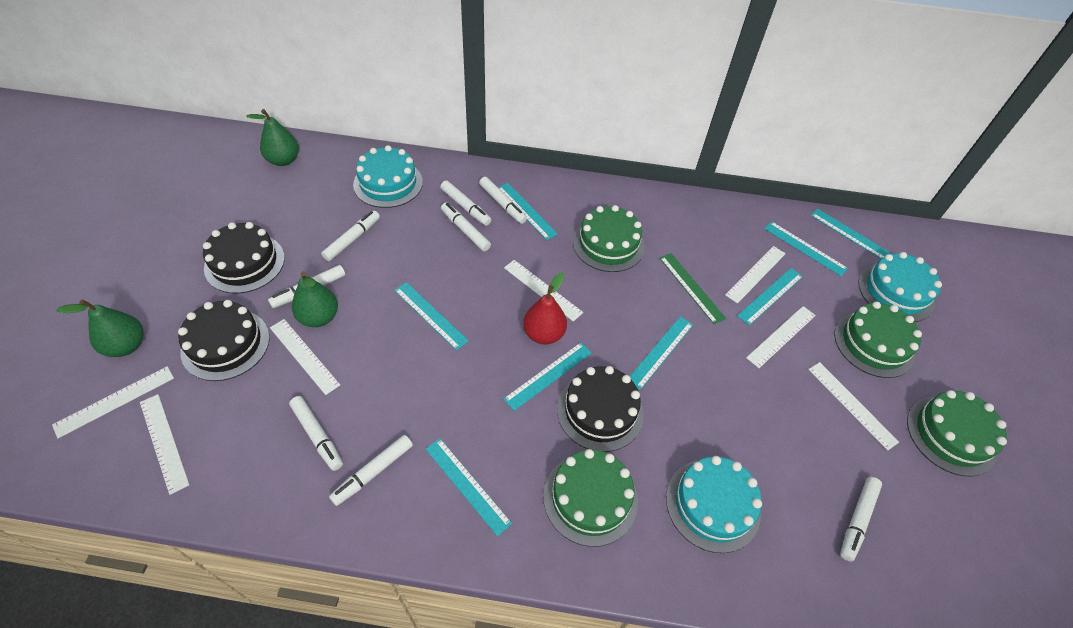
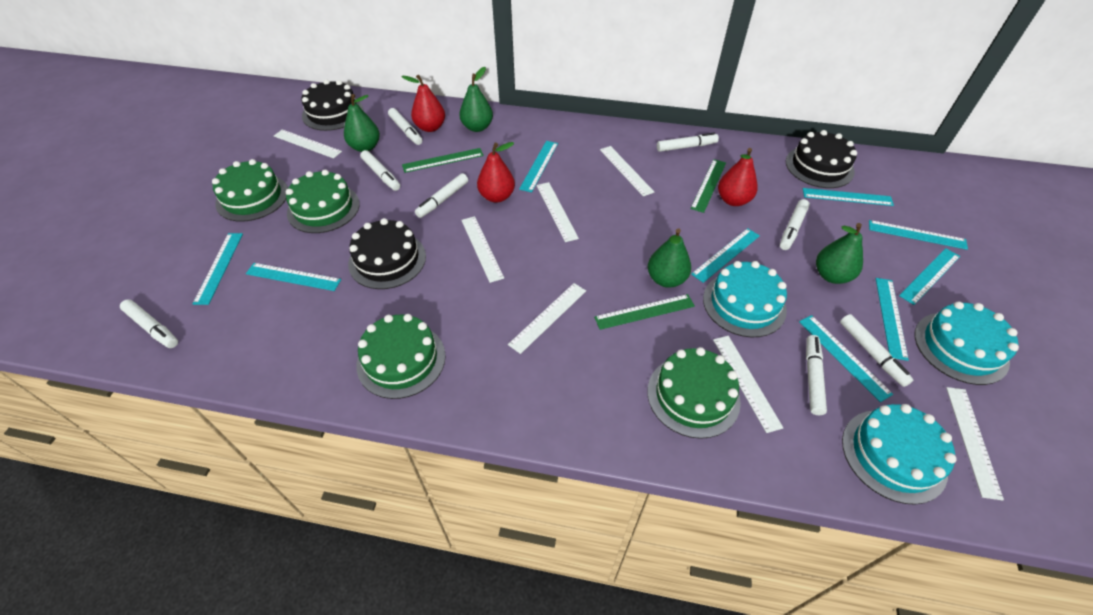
green pear: 3 -> 4
green ruler: 1 -> 3
red pear: 1 -> 3
turquoise ruler: 8 -> 9

